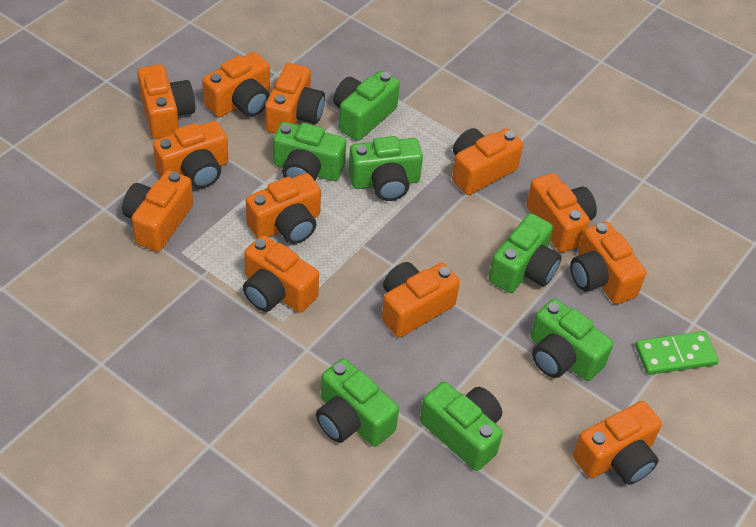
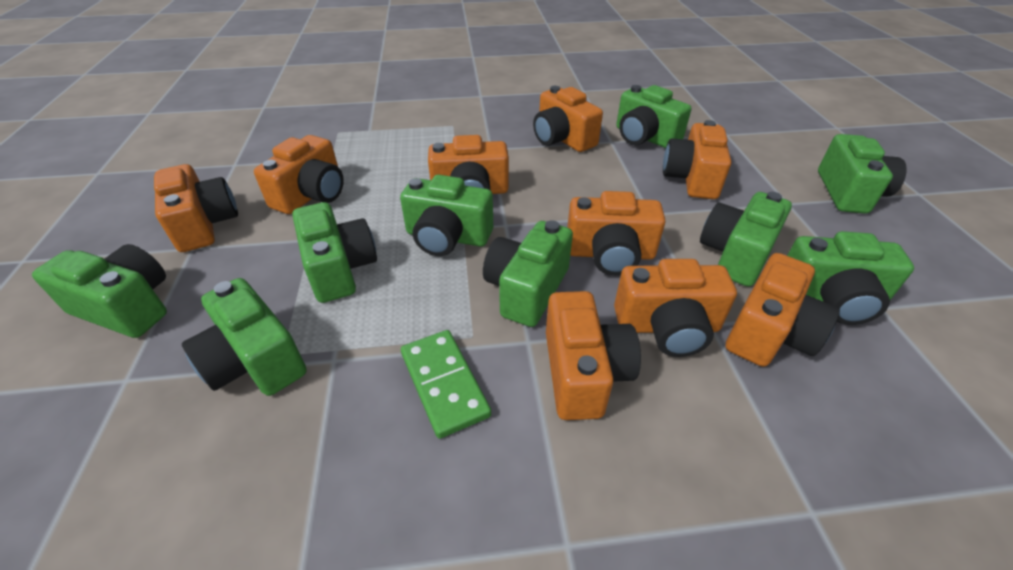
green camera: 7 -> 9
orange camera: 12 -> 9

